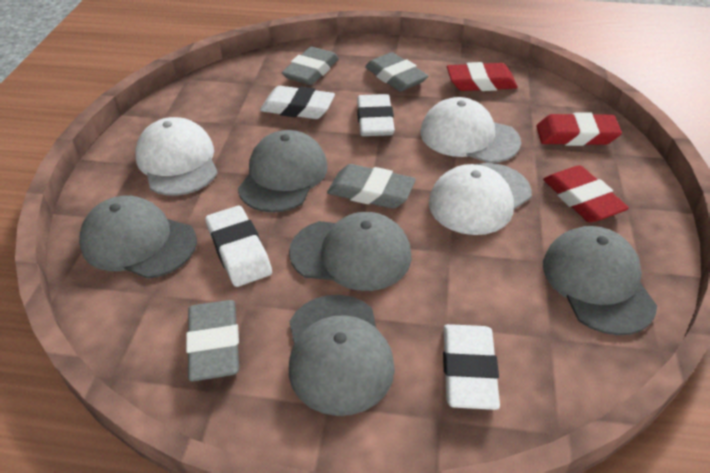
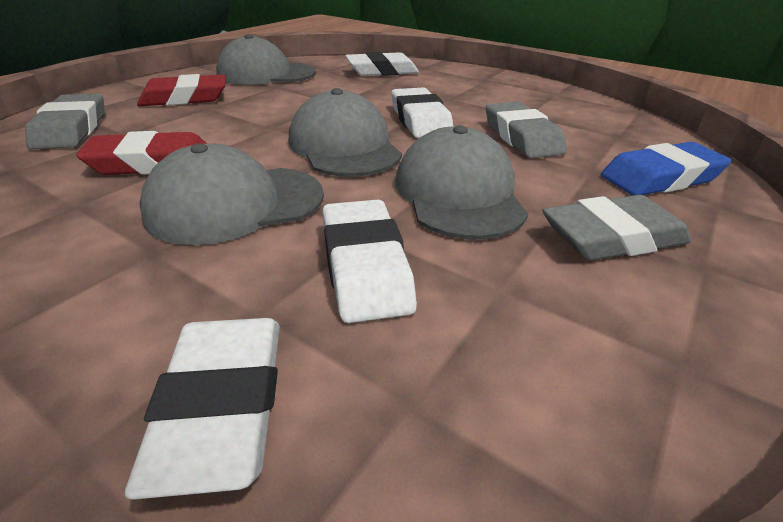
blue eraser: 0 -> 1
grey cap: 5 -> 4
grey eraser: 4 -> 3
red eraser: 3 -> 2
white cap: 3 -> 0

